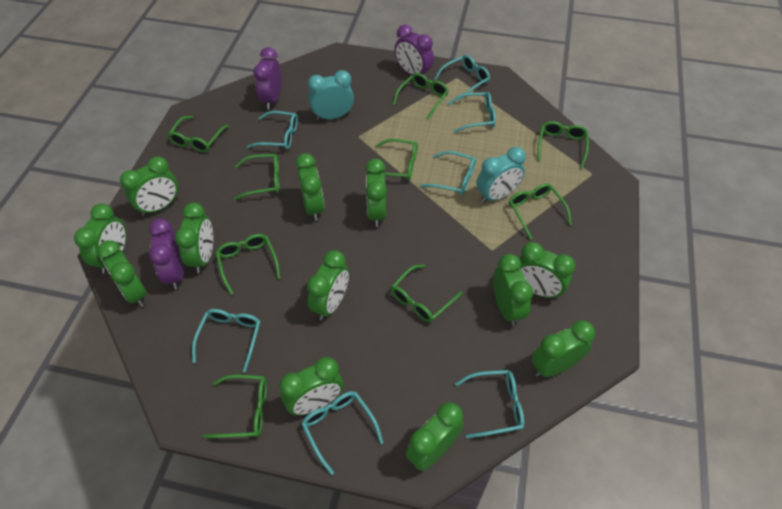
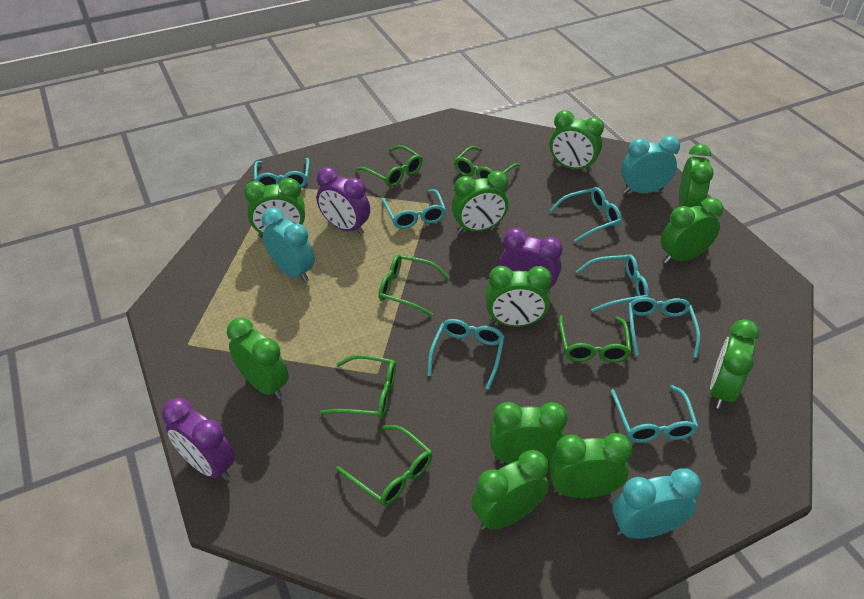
green clock: 12 -> 11
green glasses: 9 -> 6
turquoise clock: 2 -> 3

